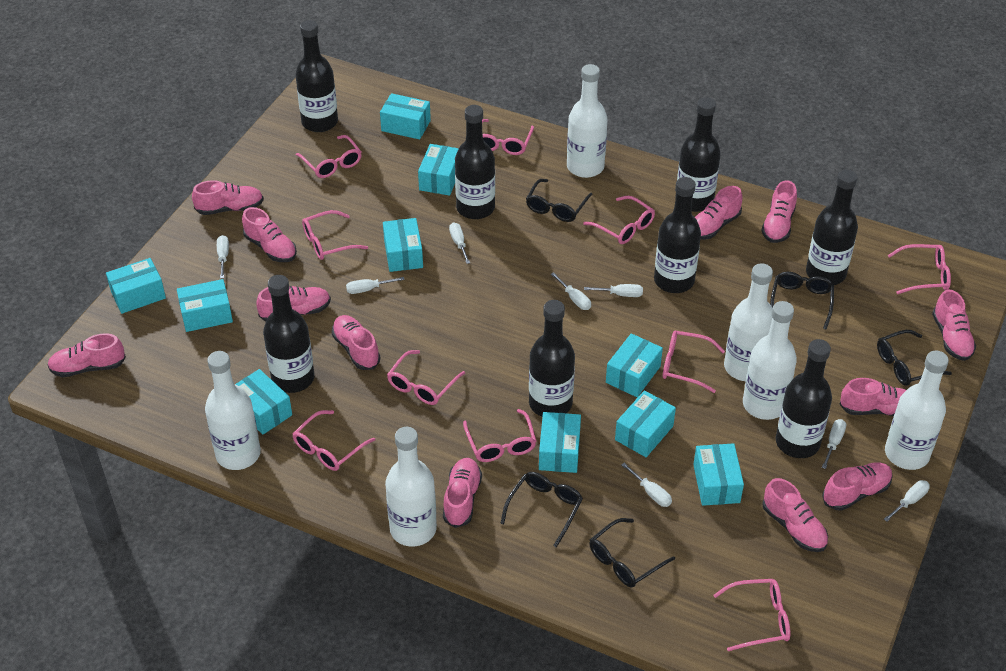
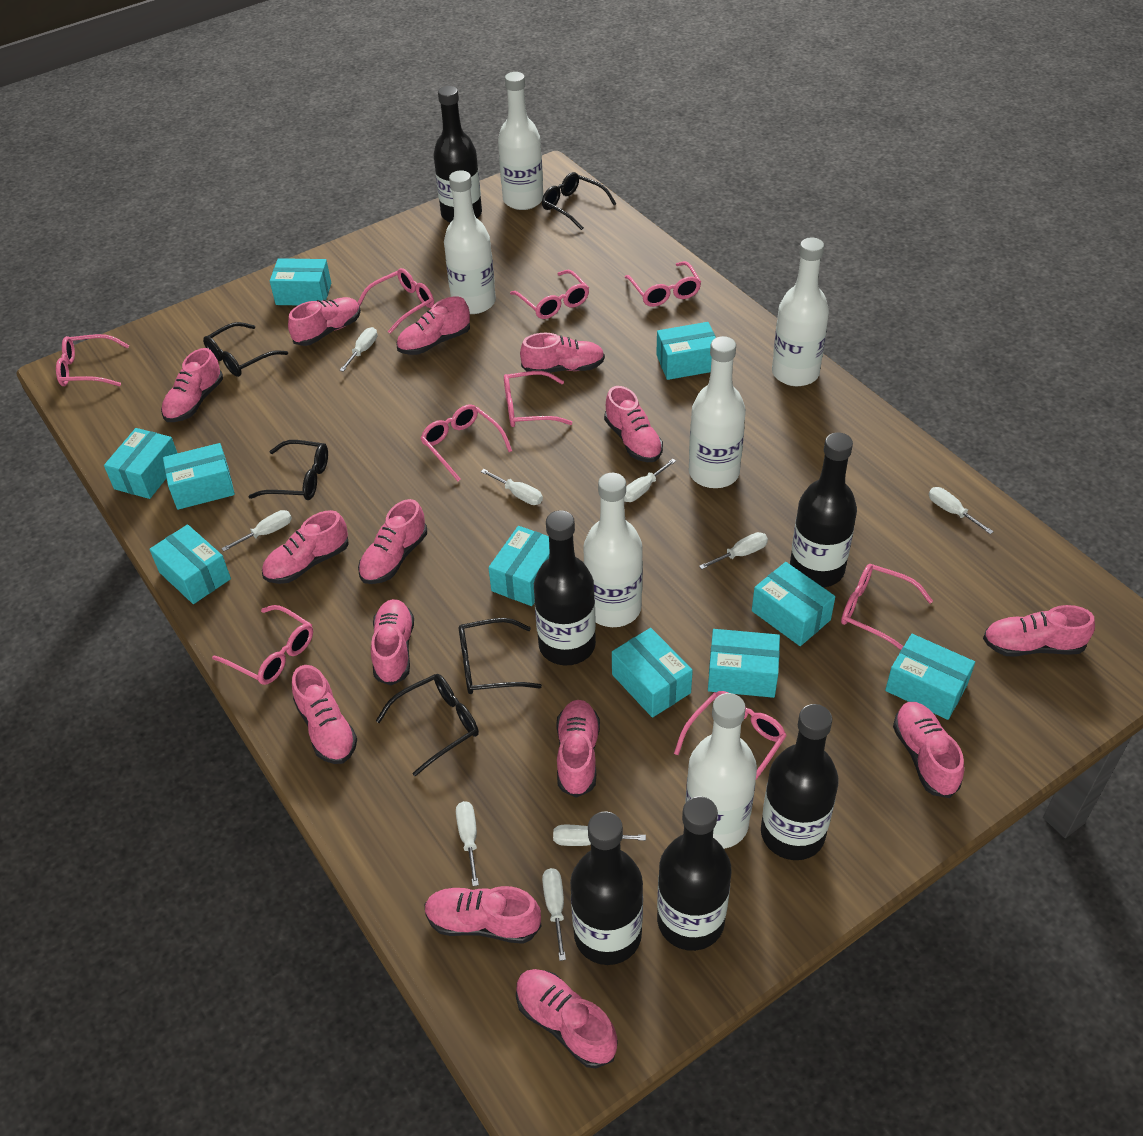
black bottle: 8 -> 6
pink glasses: 10 -> 9
pink shoe: 12 -> 14
white screwdriver: 8 -> 9

